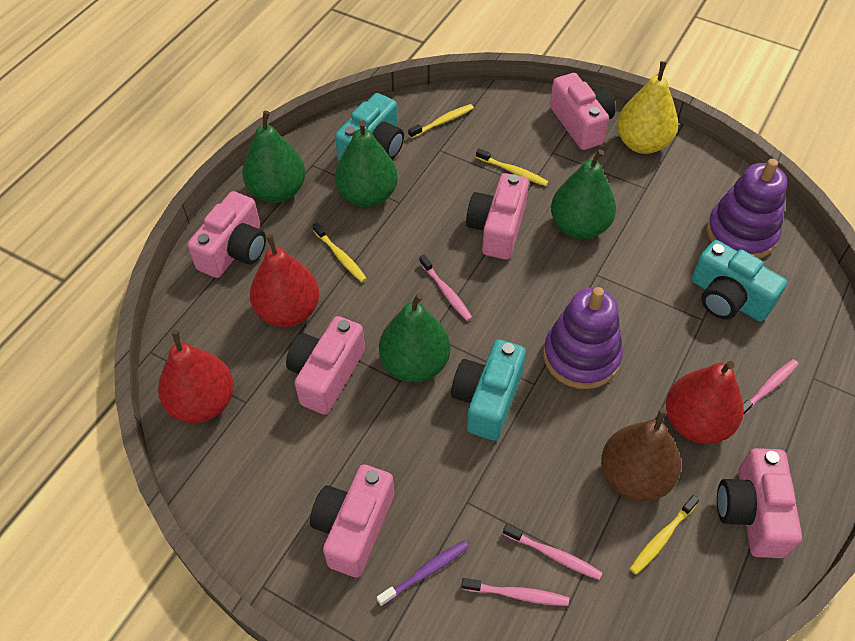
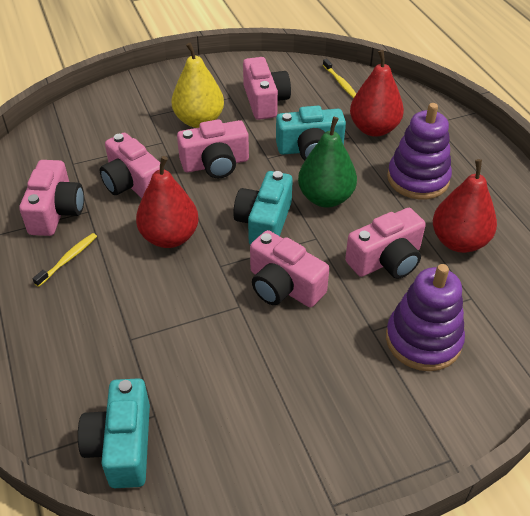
brown pear: 1 -> 0
green pear: 4 -> 1
pink toothbrush: 4 -> 0
purple toothbrush: 1 -> 0
yellow toothbrush: 4 -> 2

